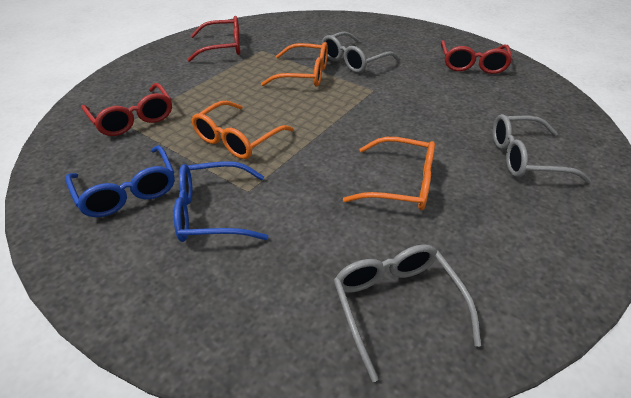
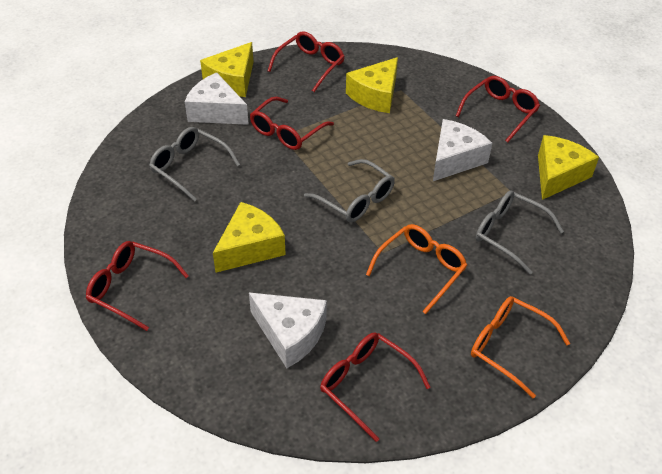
blue glasses: 2 -> 0
orange glasses: 3 -> 2
red glasses: 3 -> 5
white cheese: 0 -> 3
yellow cheese: 0 -> 4

